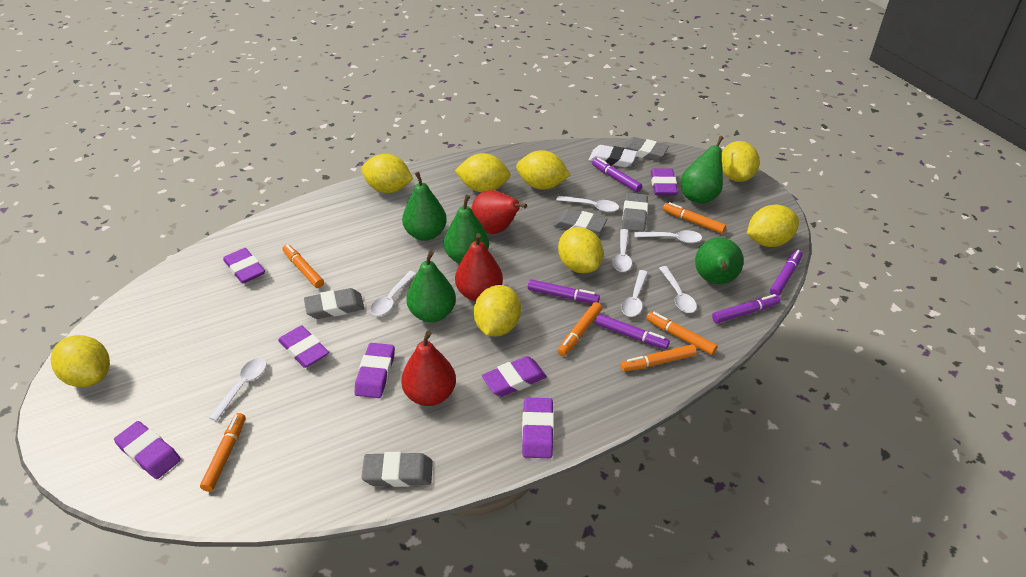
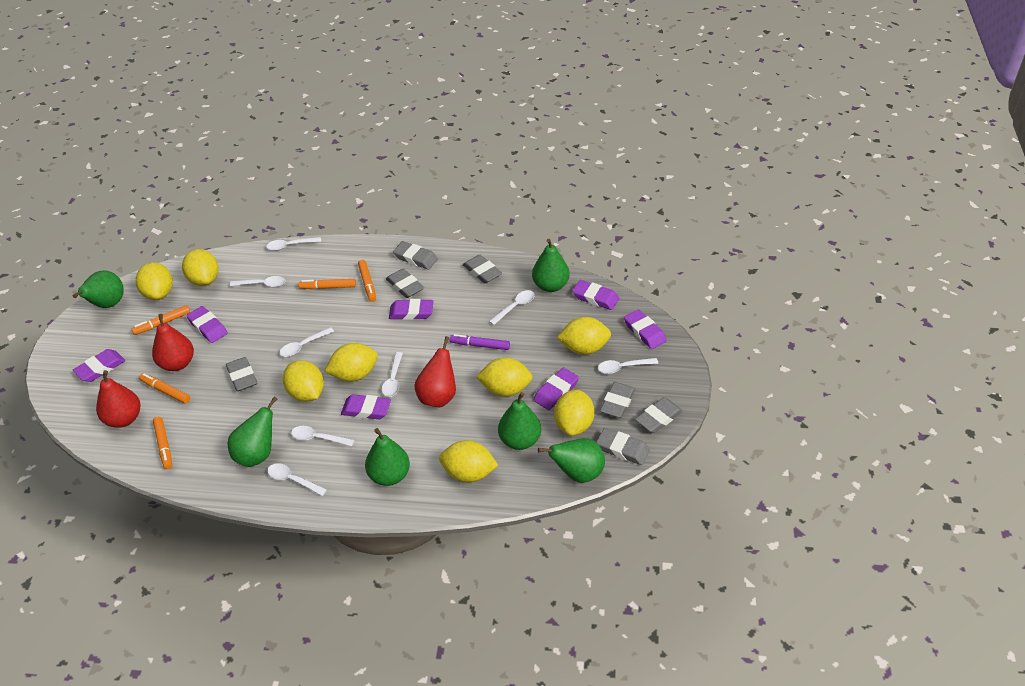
green pear: 5 -> 6
grey eraser: 5 -> 7
orange marker: 6 -> 5
purple marker: 5 -> 1
white eraser: 1 -> 0
white spoon: 7 -> 8

